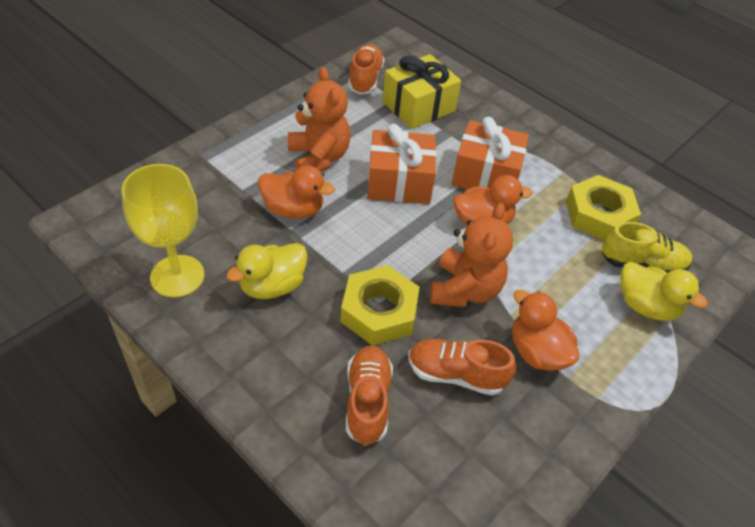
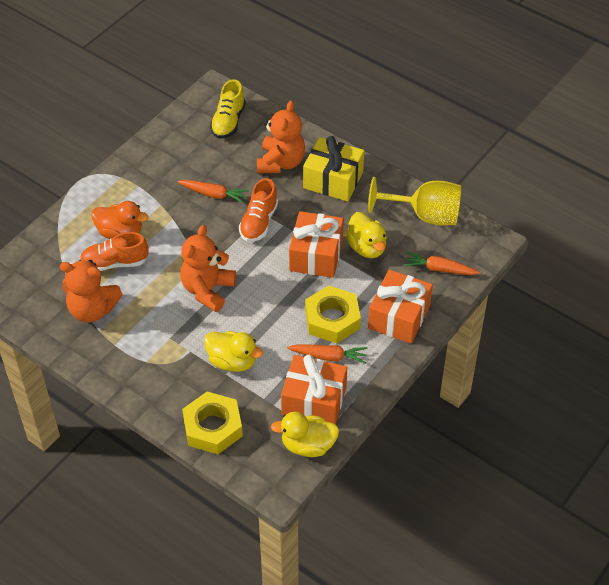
orange carrot: 0 -> 3
orange duck: 3 -> 1
orange gift: 2 -> 3
orange shoe: 3 -> 2
orange teddy bear: 2 -> 3
yellow duck: 2 -> 3

